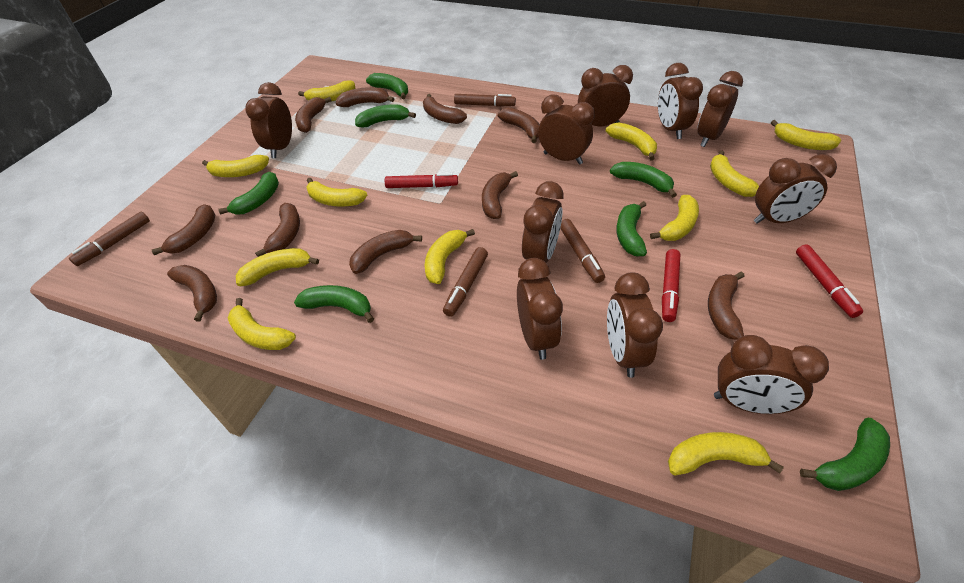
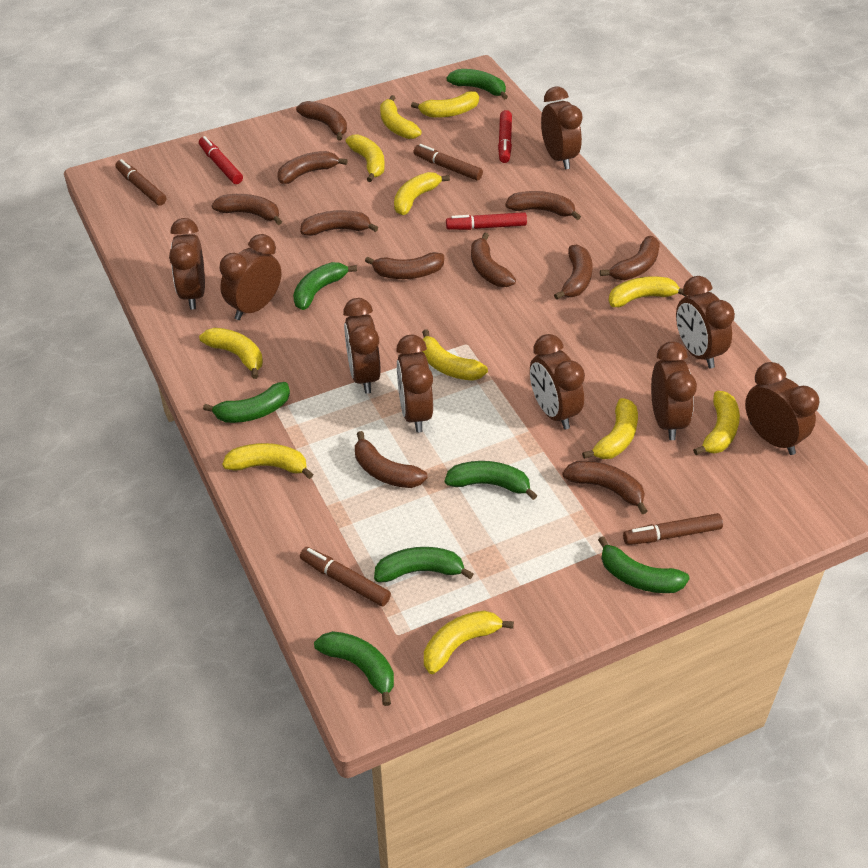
brown banana: 10 -> 11
brown clock: 10 -> 9

